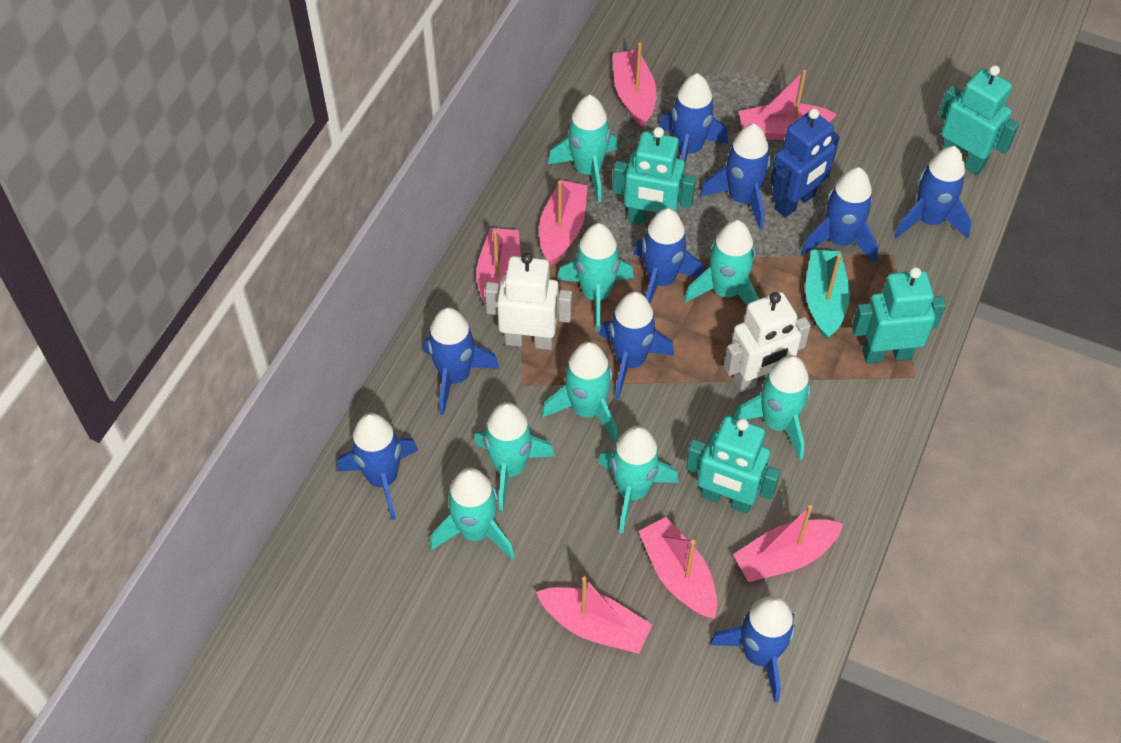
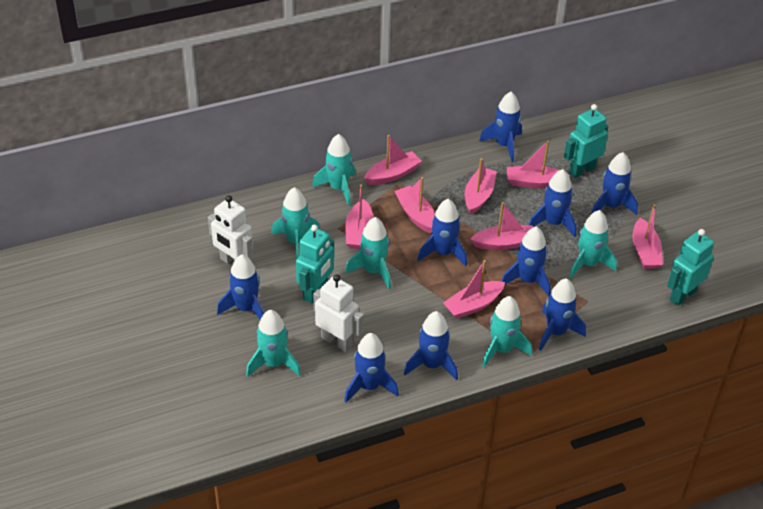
blue robot: 1 -> 0
pink boat: 7 -> 8
turquoise boat: 1 -> 0
turquoise robot: 4 -> 3
turquoise rocket: 8 -> 6

